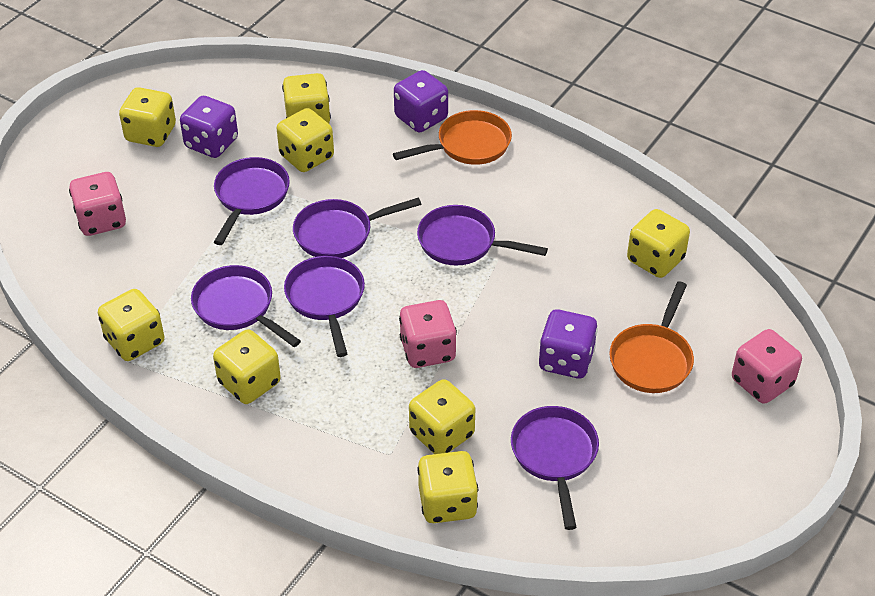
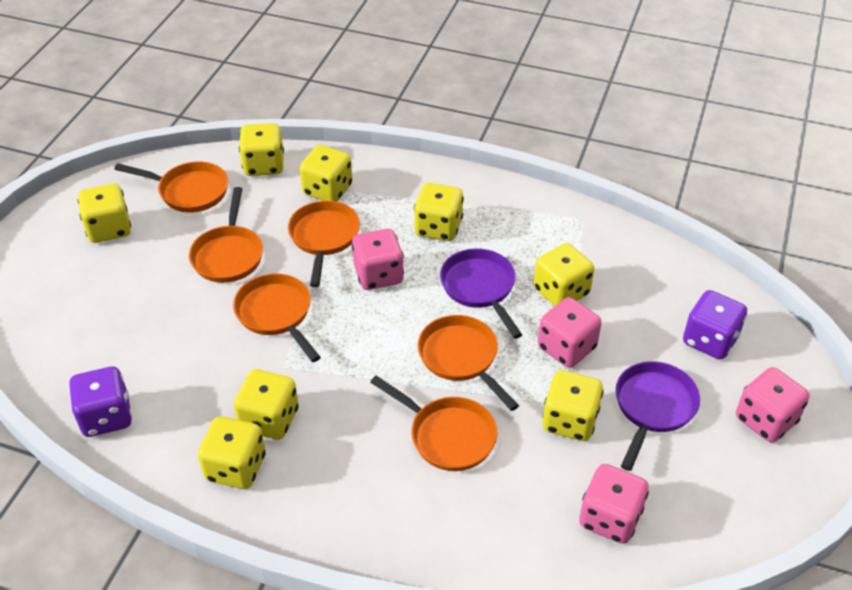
orange pan: 2 -> 6
pink dice: 3 -> 4
purple dice: 3 -> 2
purple pan: 6 -> 2

